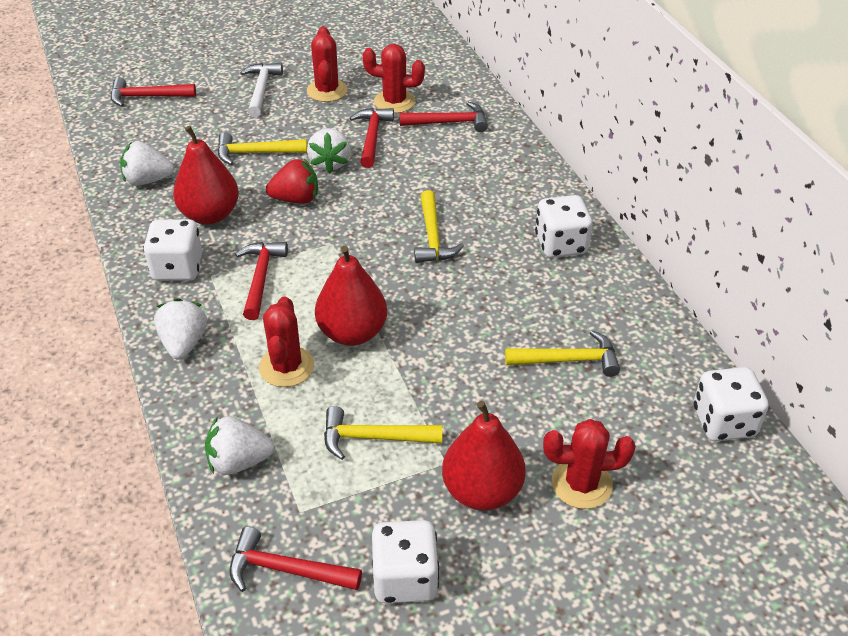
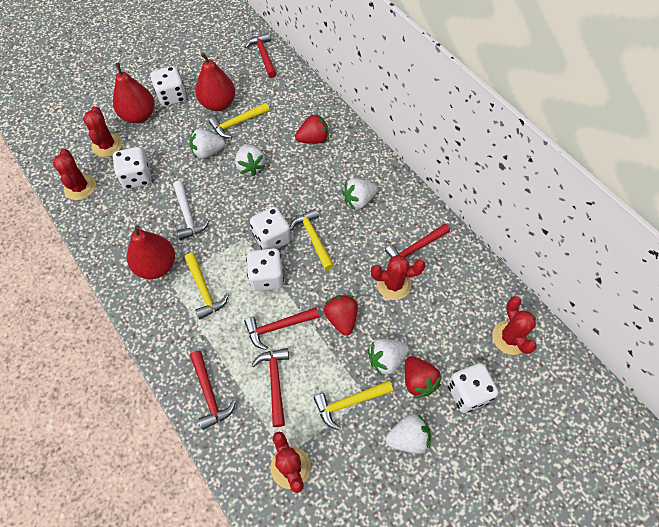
red cactus: 4 -> 5
red strawberry: 1 -> 3
white dice: 4 -> 5
white strawberry: 4 -> 5

